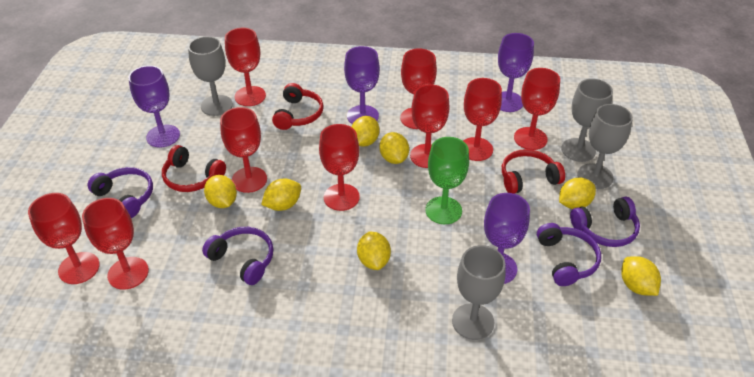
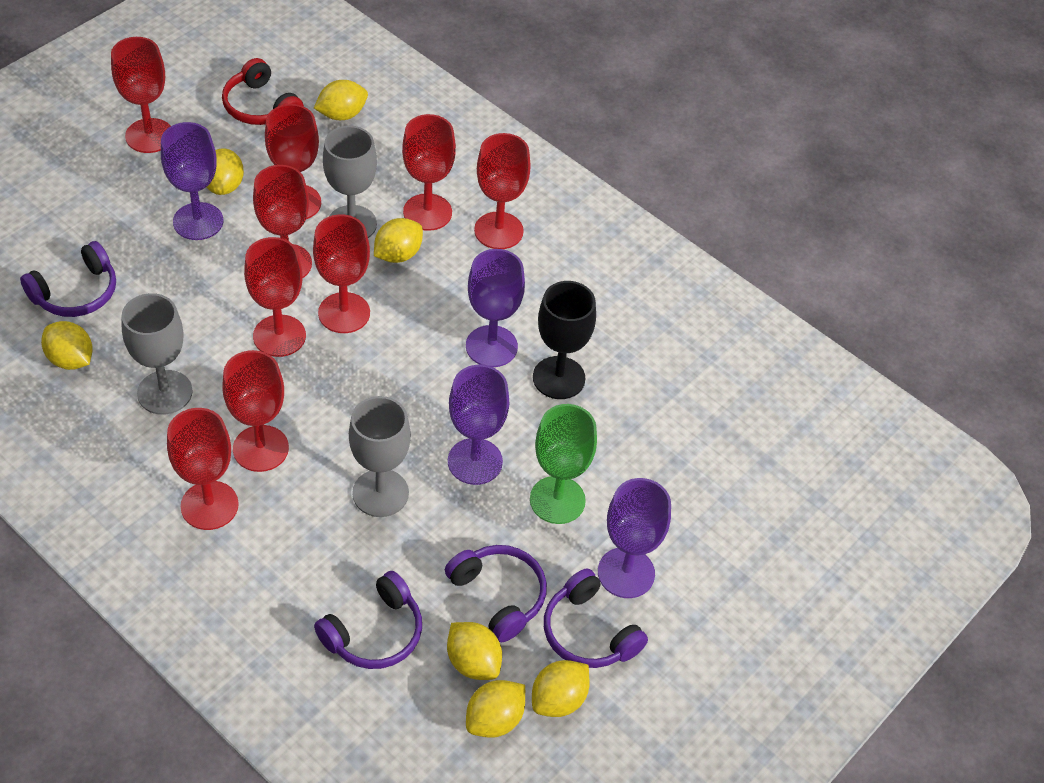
black goblet: 0 -> 1
grey goblet: 4 -> 3
red headphones: 3 -> 1

